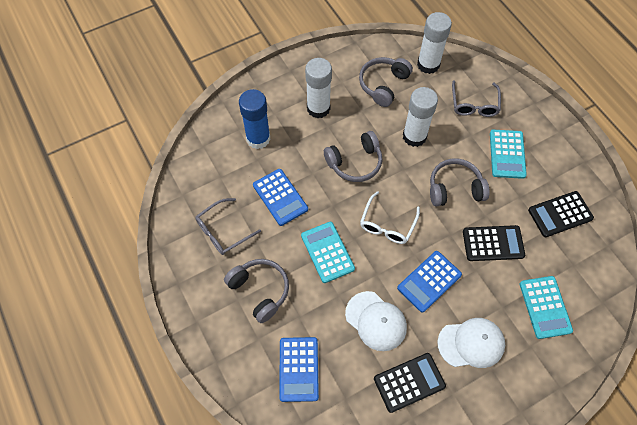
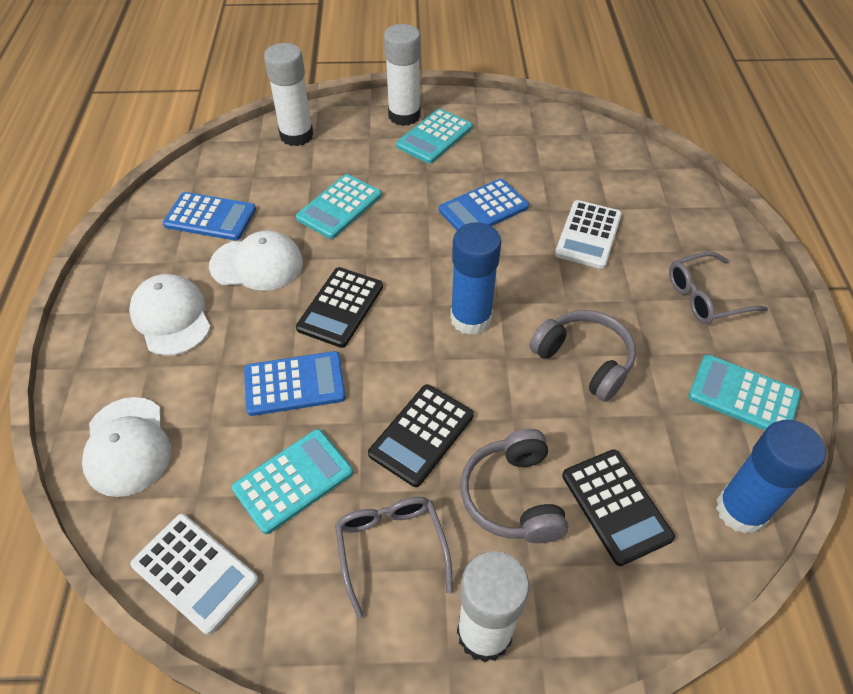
blue glue stick: 1 -> 2
grey headphones: 4 -> 2
turquoise calculator: 3 -> 4
white calculator: 0 -> 2
white cap: 2 -> 3
white glasses: 1 -> 0

